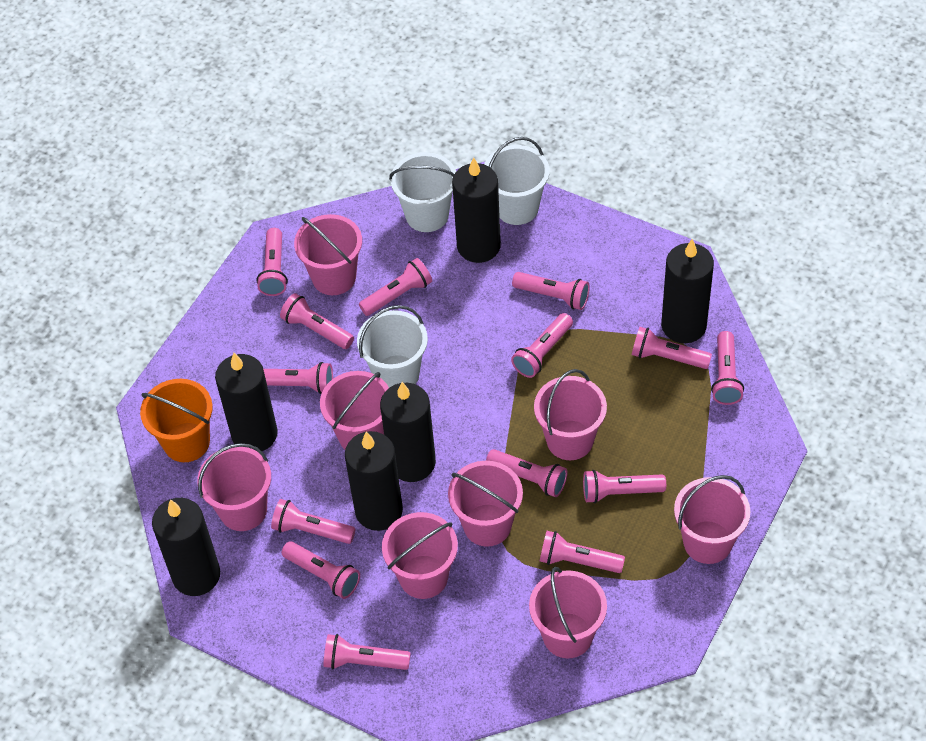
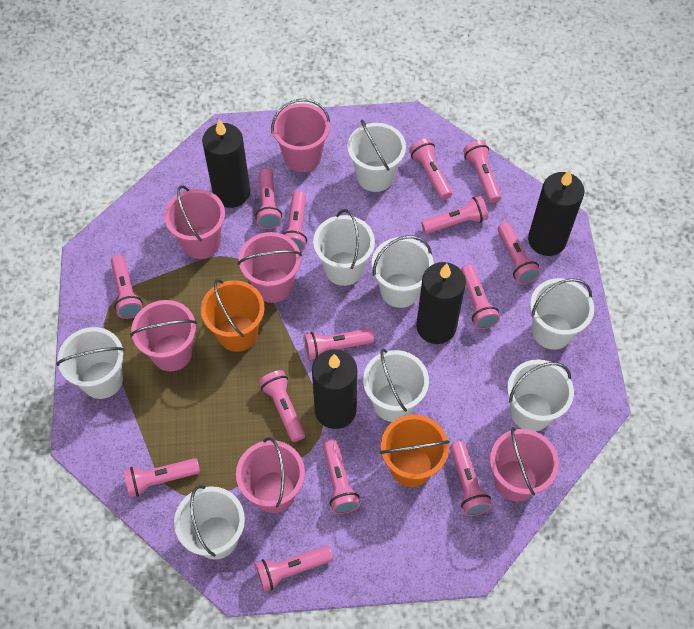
black candle: 6 -> 4
orange bucket: 1 -> 2
pink bucket: 8 -> 6
white bucket: 3 -> 8

